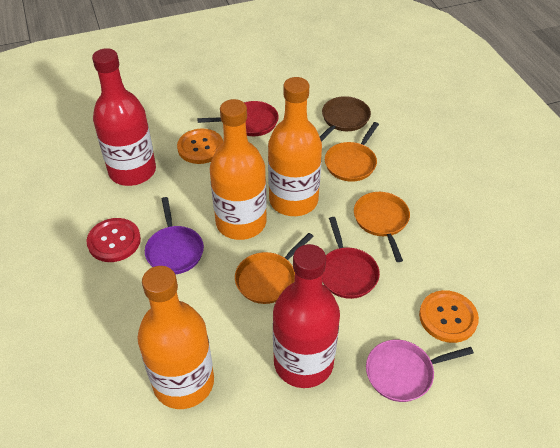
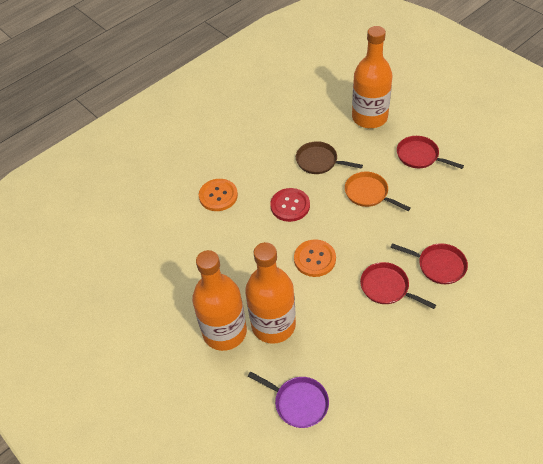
orange pan: 3 -> 1
pink pan: 1 -> 0
red bottle: 2 -> 0
red pan: 2 -> 3

